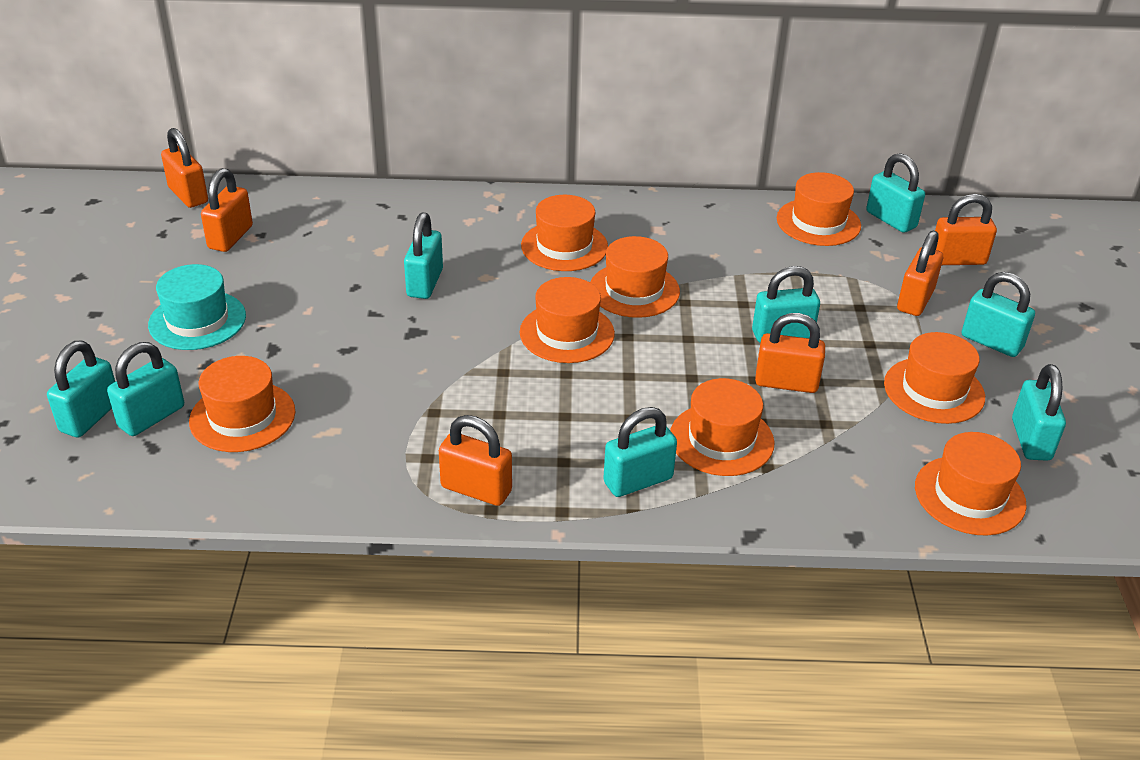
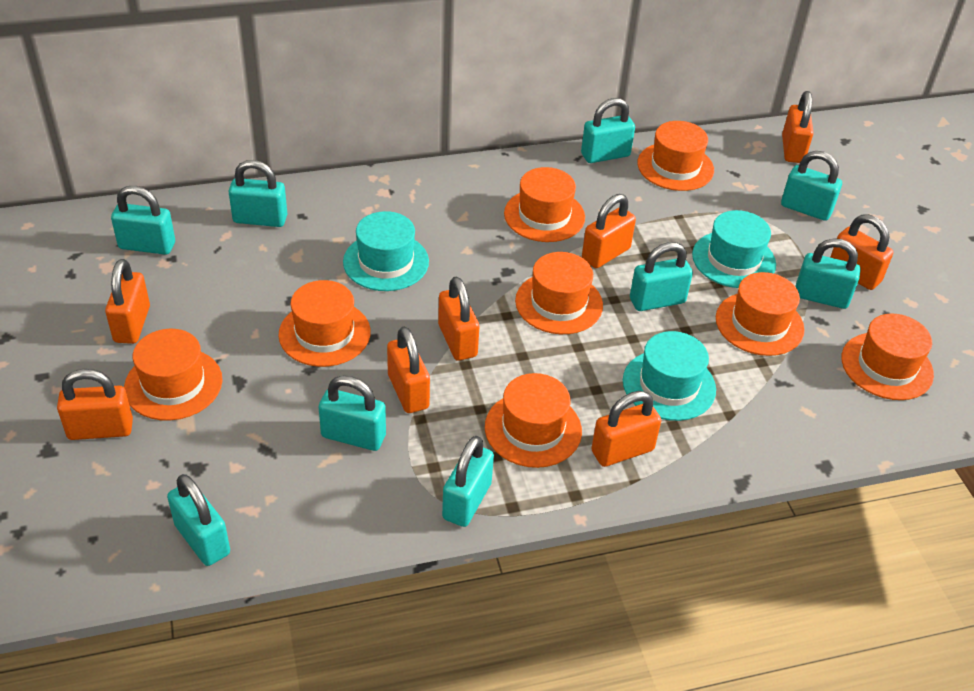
orange padlock: 6 -> 8
turquoise hat: 1 -> 3
turquoise padlock: 8 -> 9

